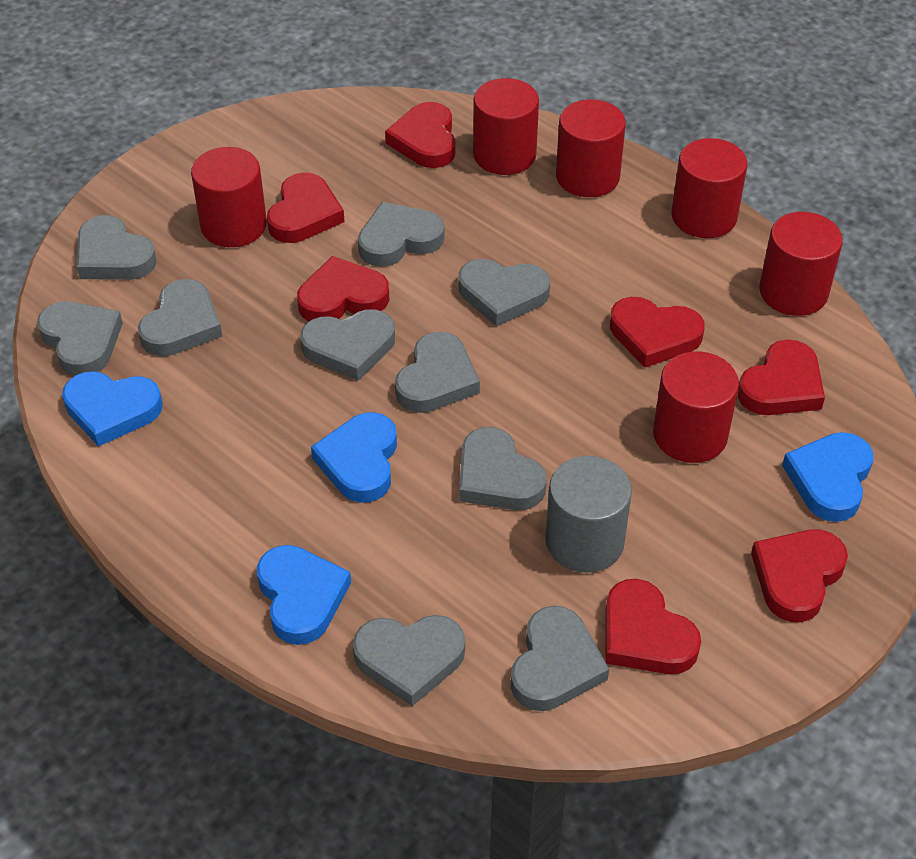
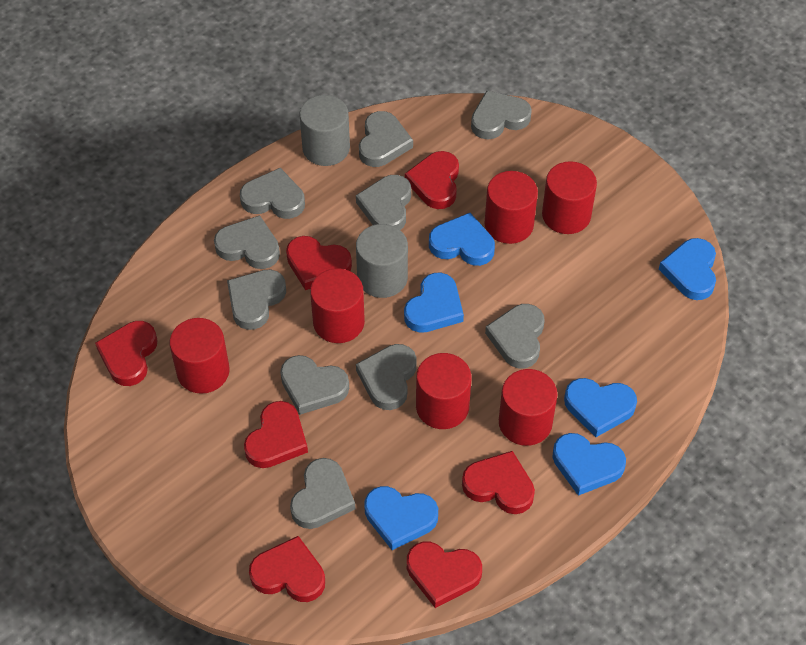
blue heart: 4 -> 6
grey cylinder: 1 -> 2

